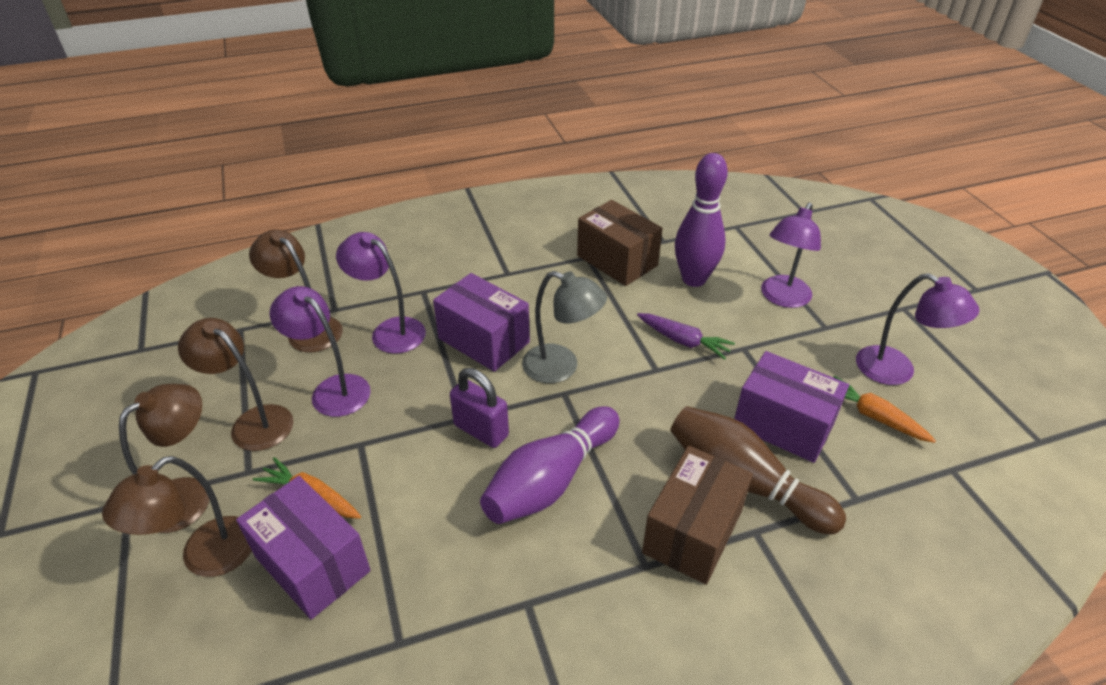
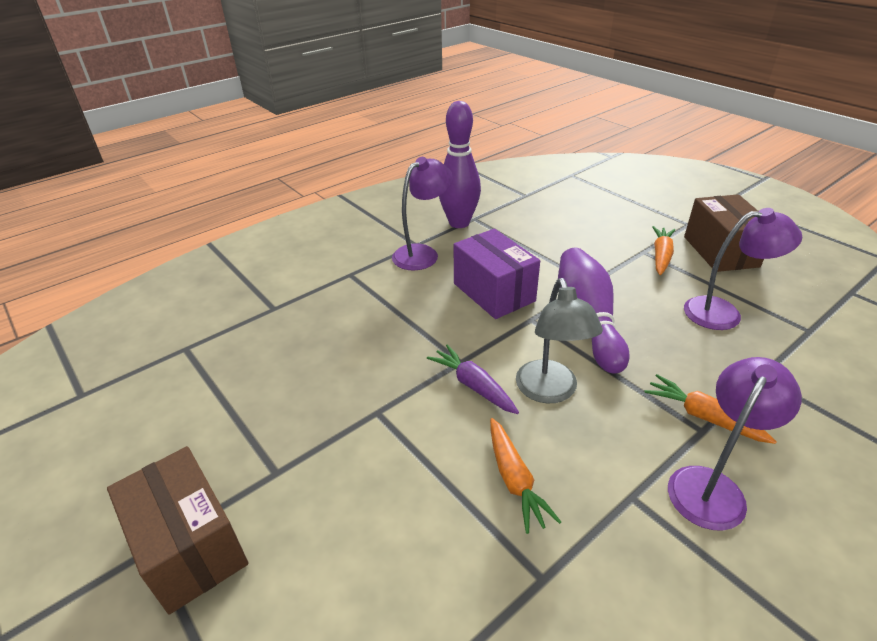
brown bowling pin: 1 -> 0
brown lamp: 4 -> 0
orange carrot: 2 -> 3
purple box: 3 -> 1
purple lamp: 4 -> 3
purple padlock: 1 -> 0

